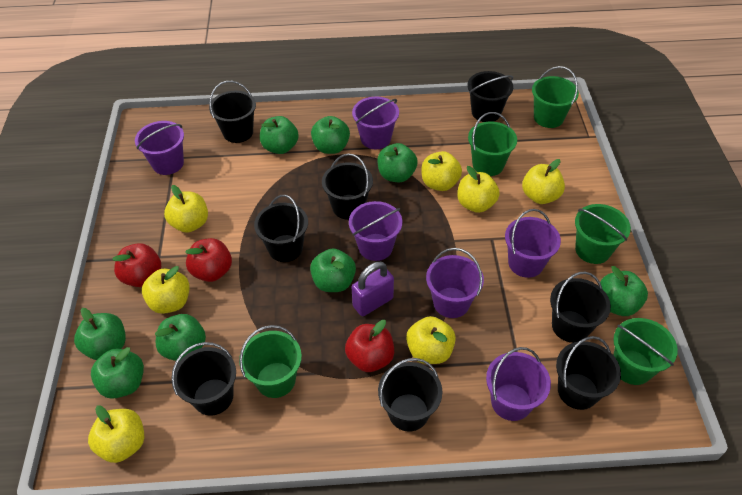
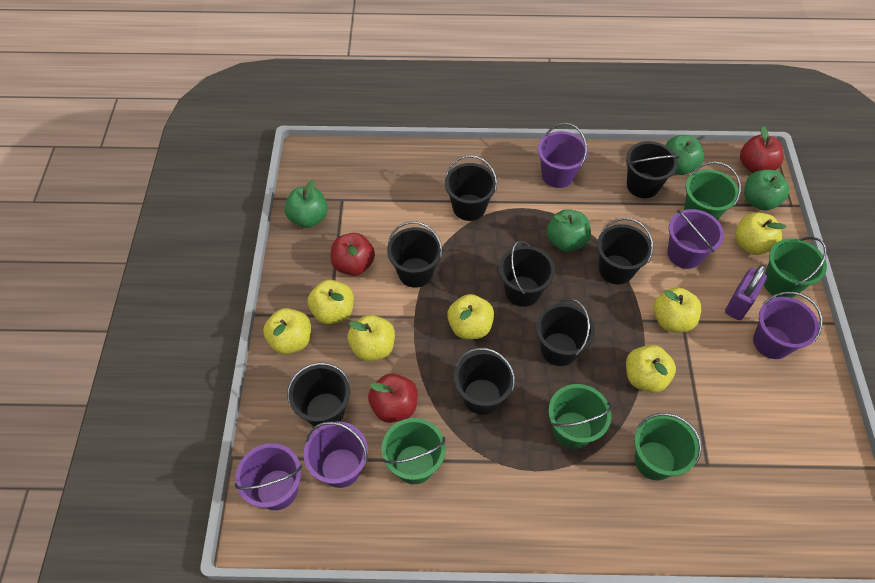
green apple: 8 -> 4
purple bucket: 6 -> 5

